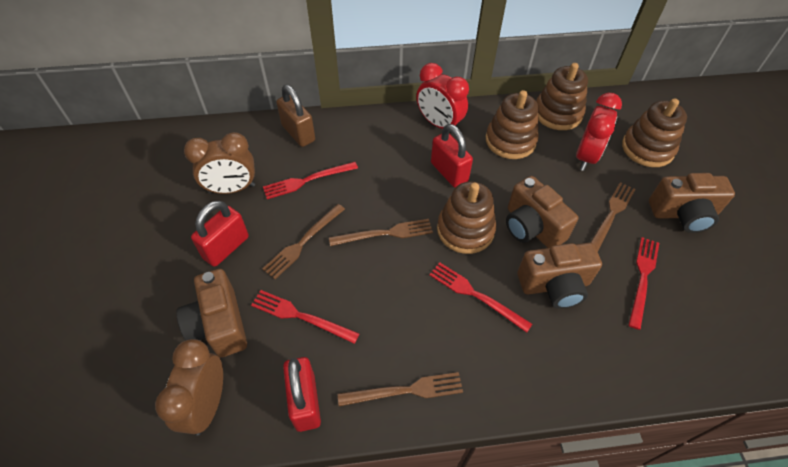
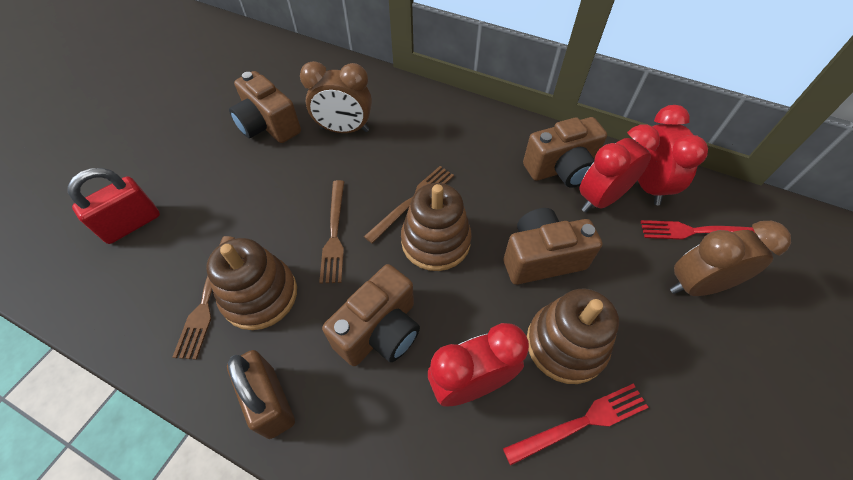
brown fork: 4 -> 3
brown stacking toy: 4 -> 3
red clock: 2 -> 3
red fork: 4 -> 2
red padlock: 3 -> 1

